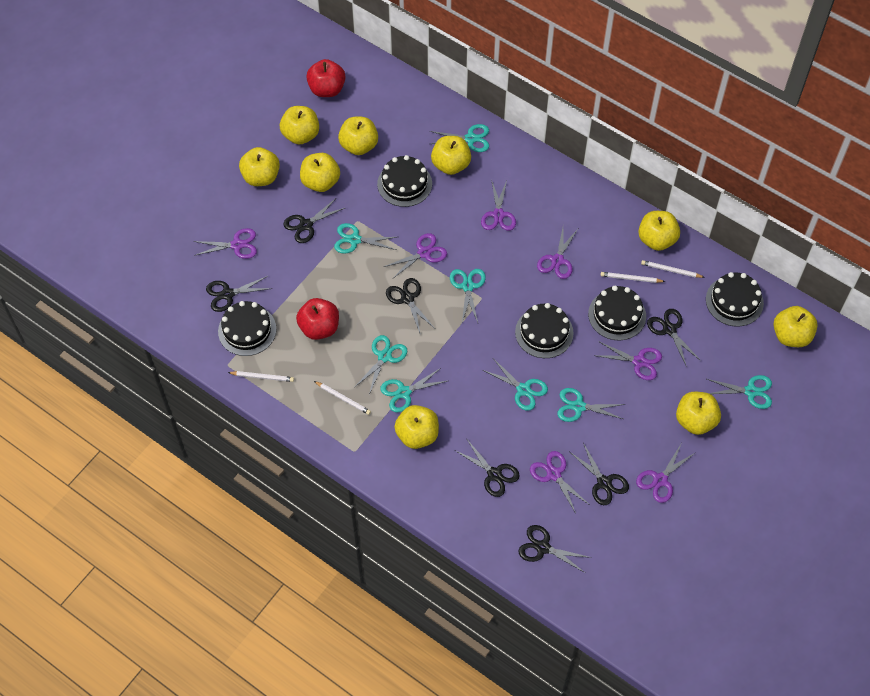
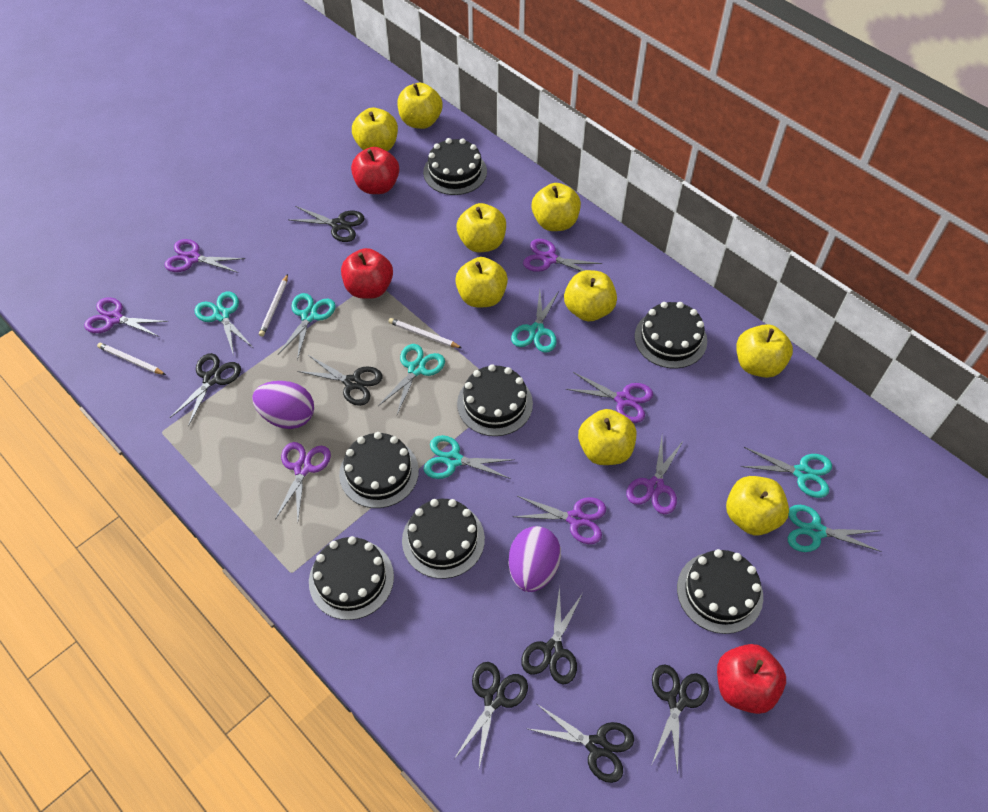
black cake: 5 -> 7
purple egg: 0 -> 2
red apple: 2 -> 3
turquoise scissors: 8 -> 7
white pencil: 4 -> 3

